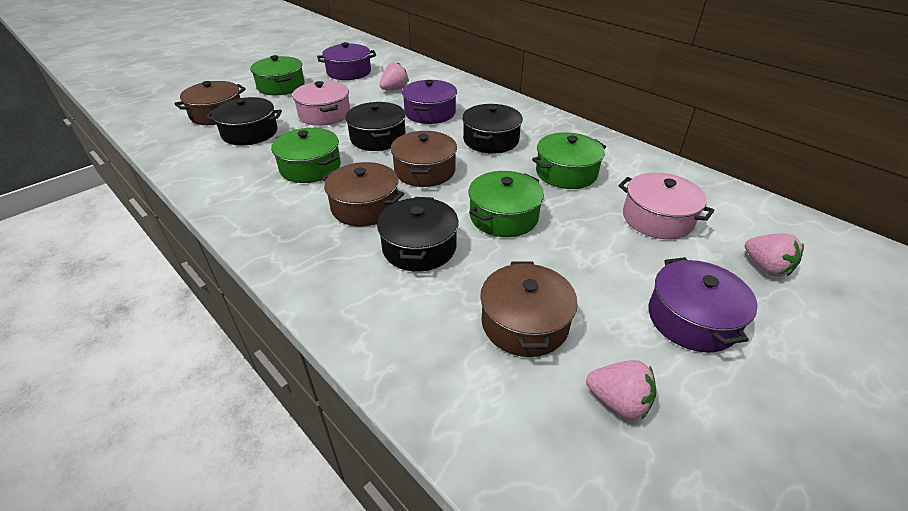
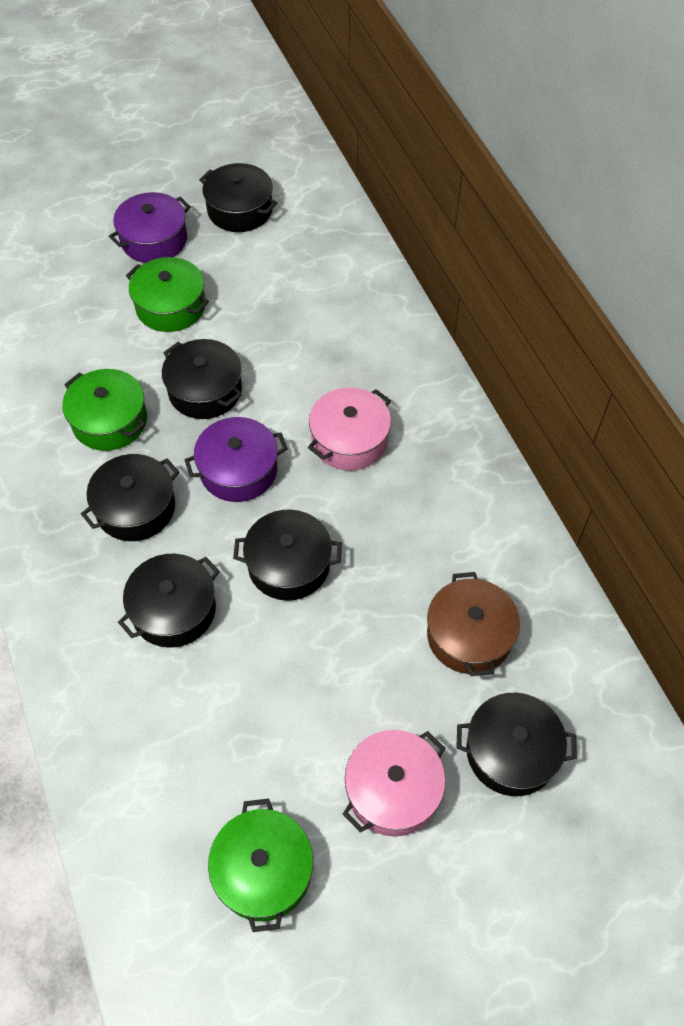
black pot: 4 -> 6
brown pot: 4 -> 1
green pot: 4 -> 3
pink strawberry: 3 -> 0
purple pot: 3 -> 2

